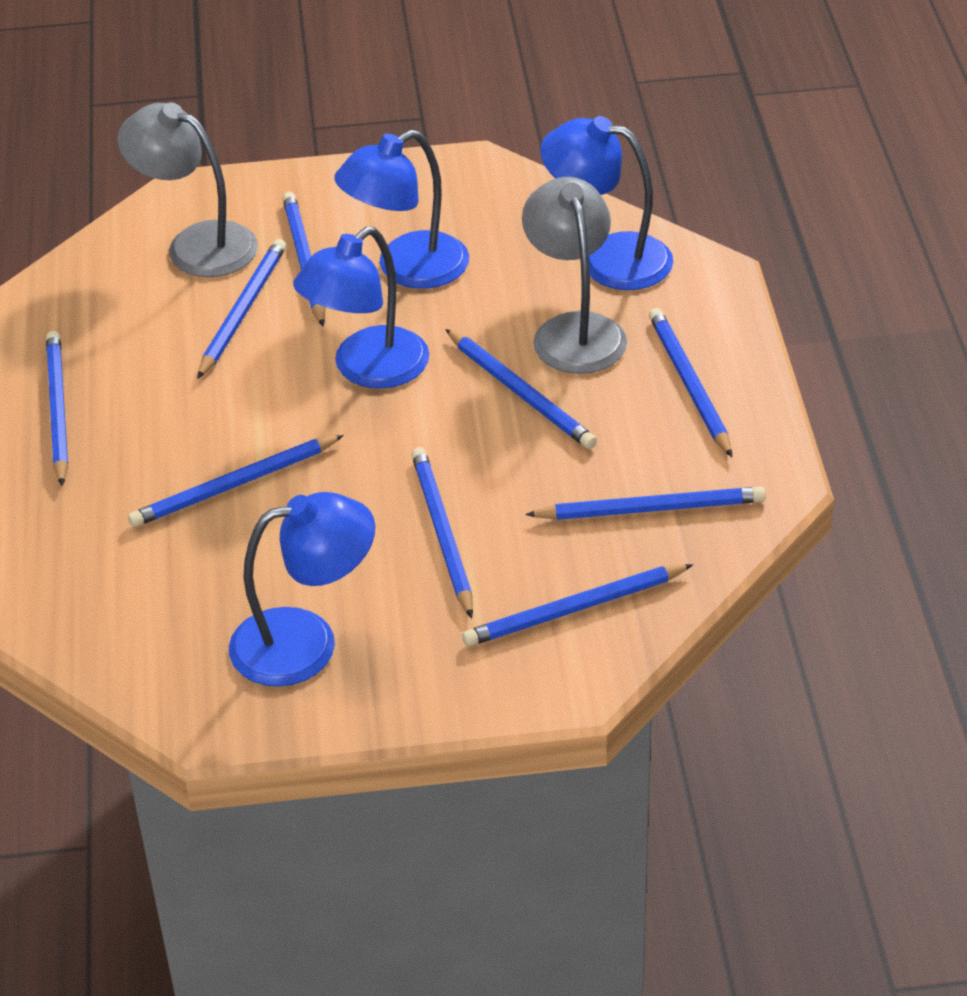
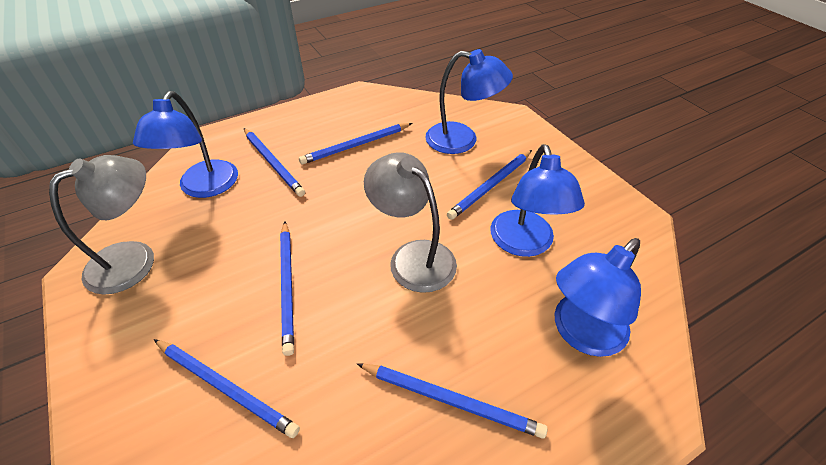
blue pencil: 9 -> 6

